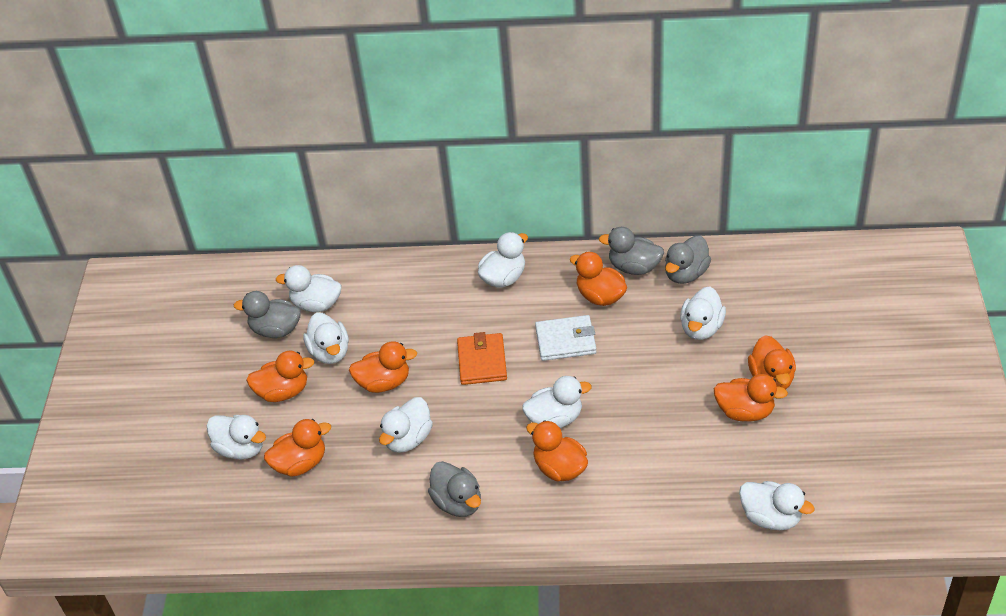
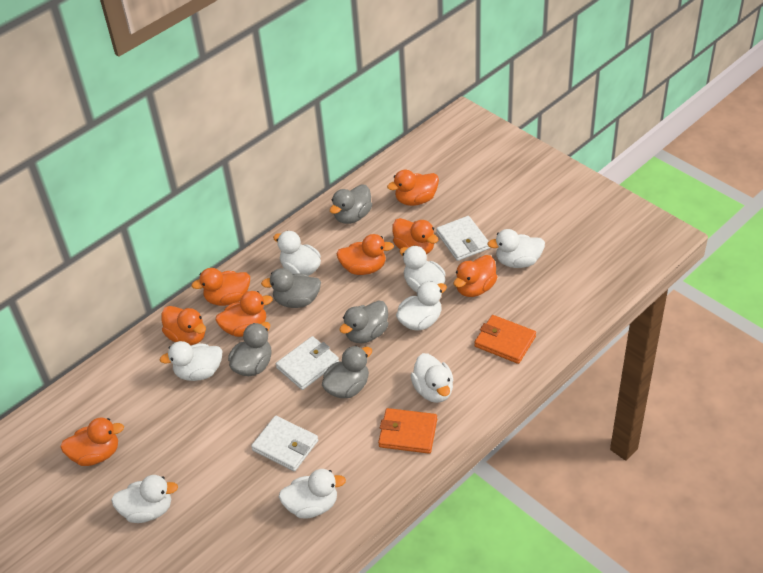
grey duck: 4 -> 5
orange duck: 7 -> 8
orange wallet: 1 -> 2
white wallet: 1 -> 3

